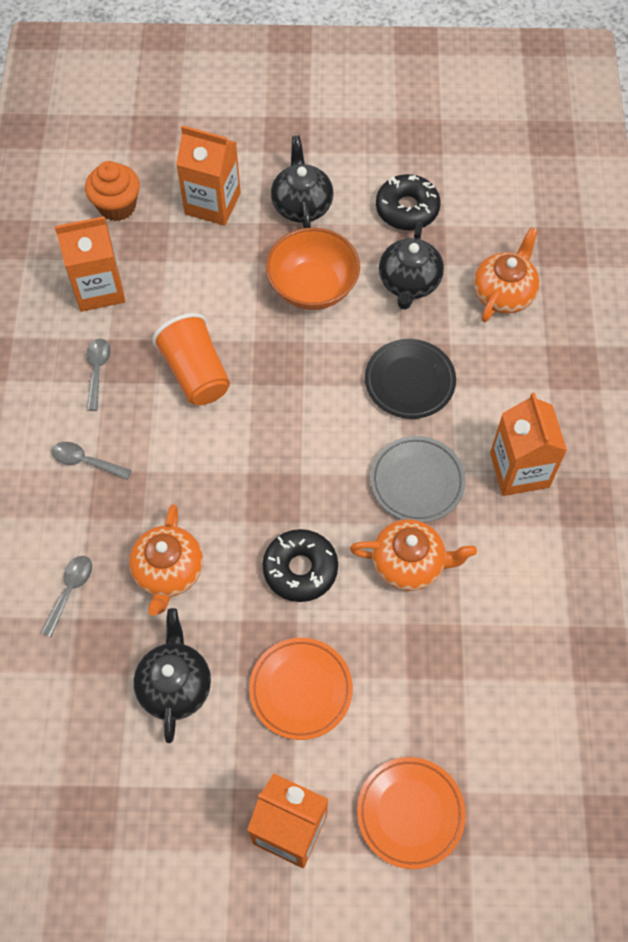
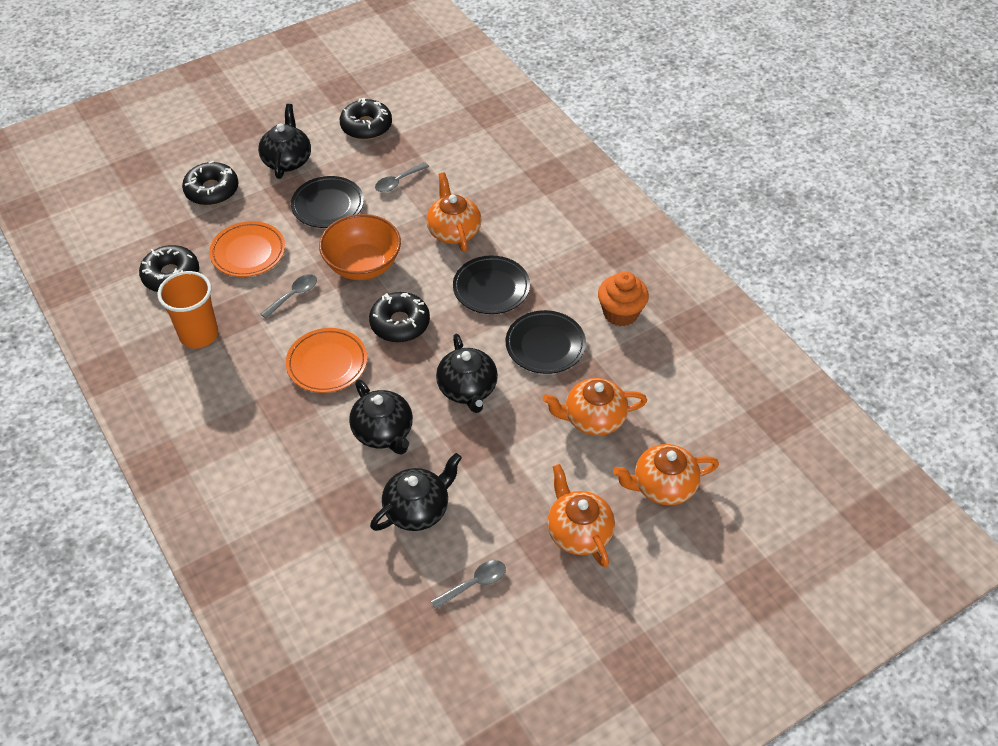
black donut: 2 -> 4
black plate: 1 -> 3
black teapot: 3 -> 4
grey plate: 1 -> 0
orange carton: 4 -> 0
orange teapot: 3 -> 4

